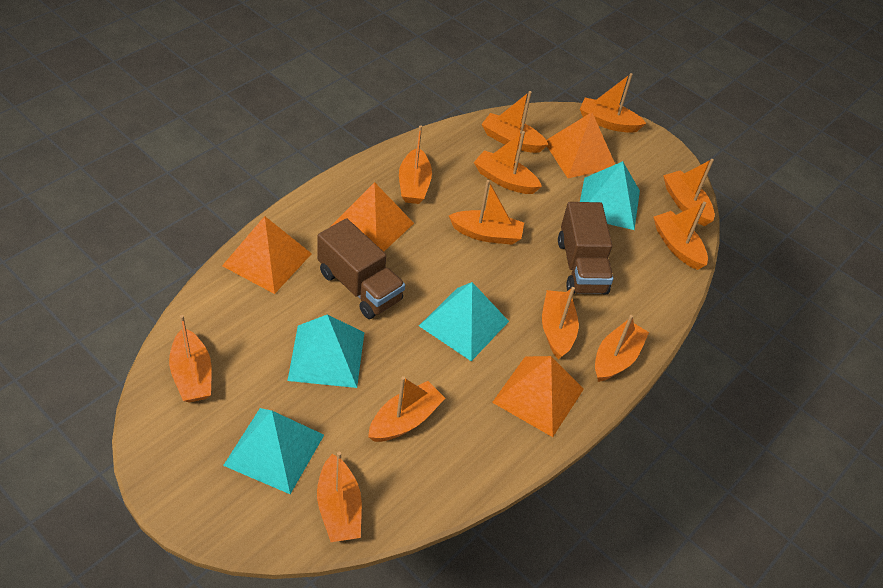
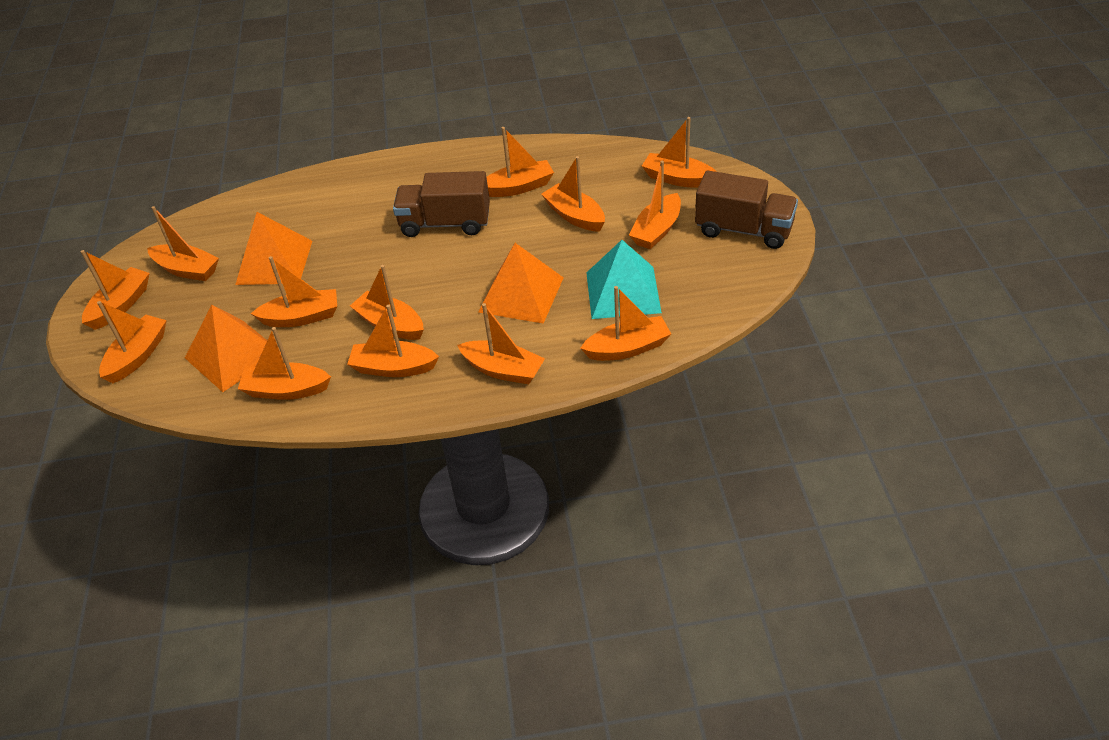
orange boat: 12 -> 13
orange pyramid: 4 -> 3
turquoise pyramid: 4 -> 1

